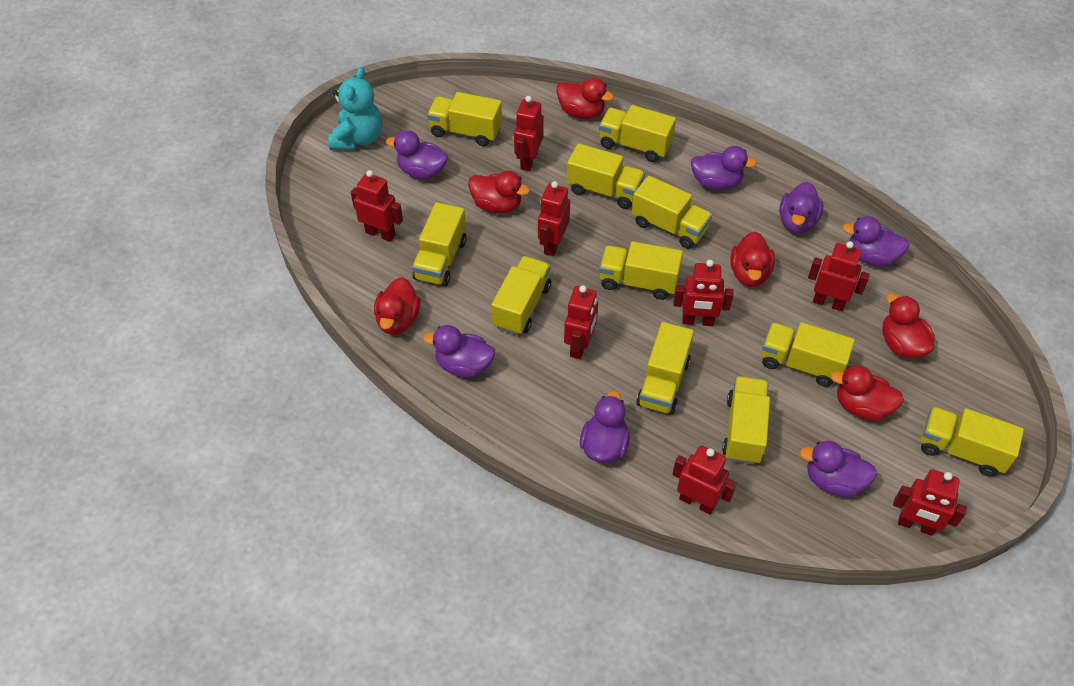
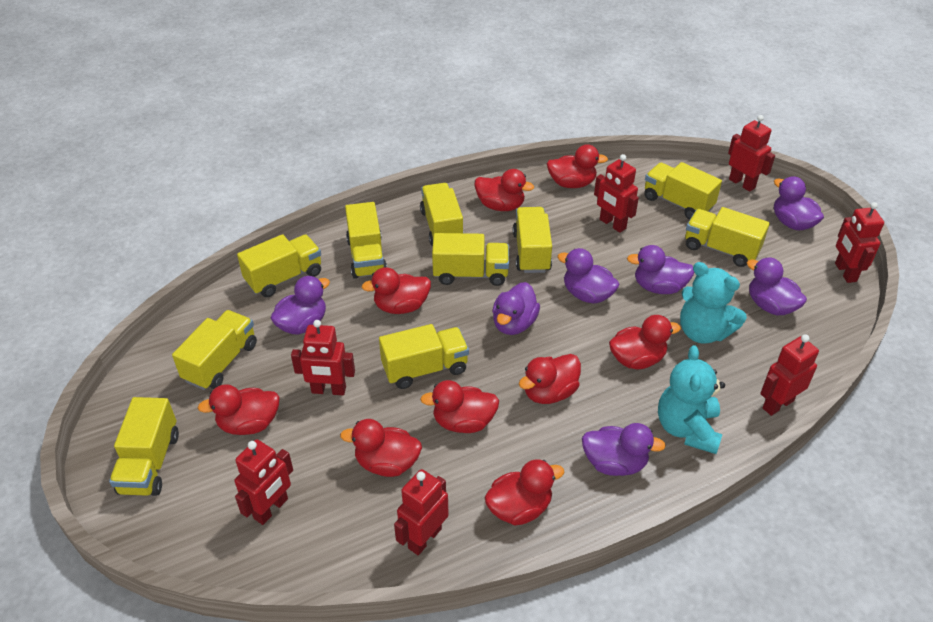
red duck: 6 -> 9
red robot: 8 -> 7
turquoise teddy bear: 1 -> 2
yellow truck: 11 -> 10

